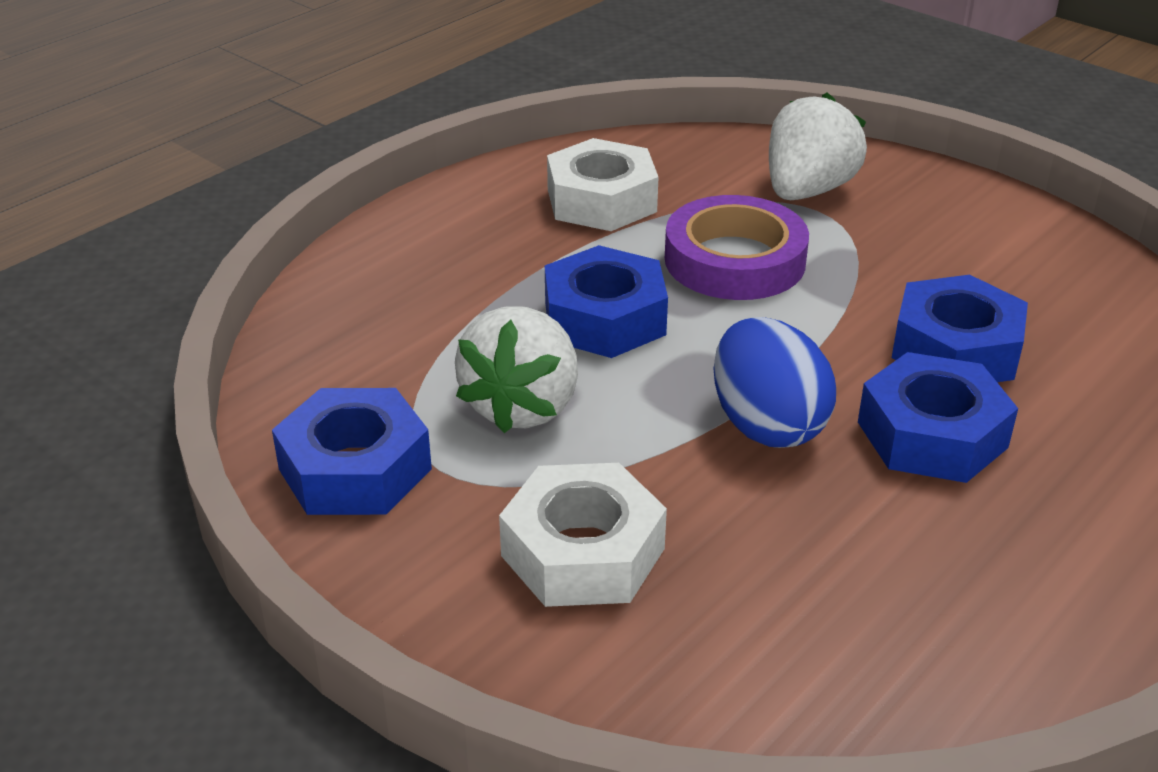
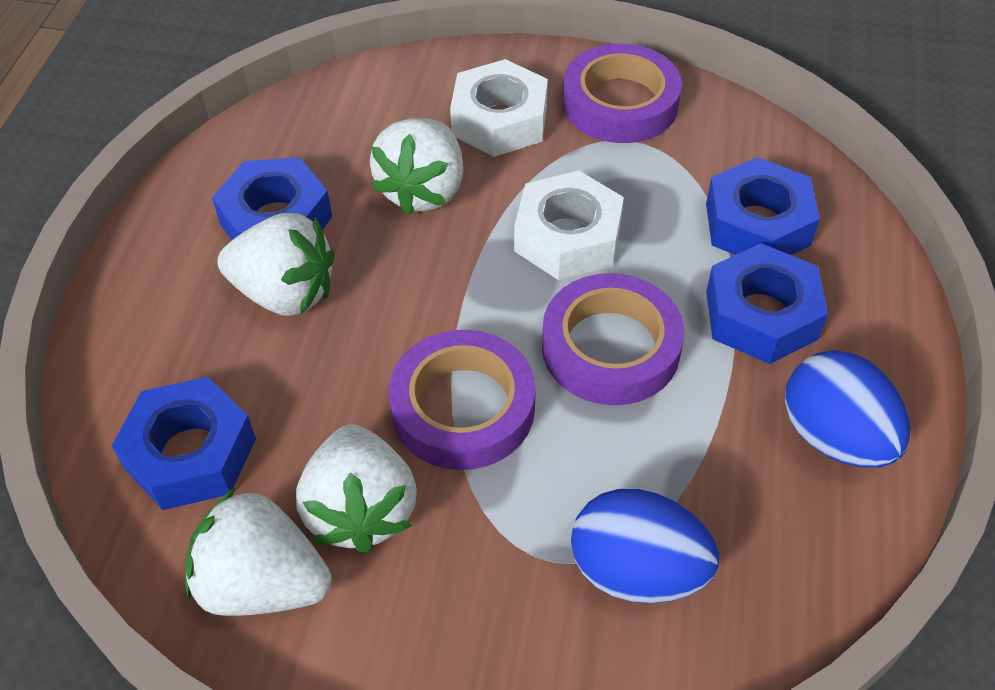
blue egg: 1 -> 2
purple tape: 1 -> 3
white strawberry: 2 -> 4

